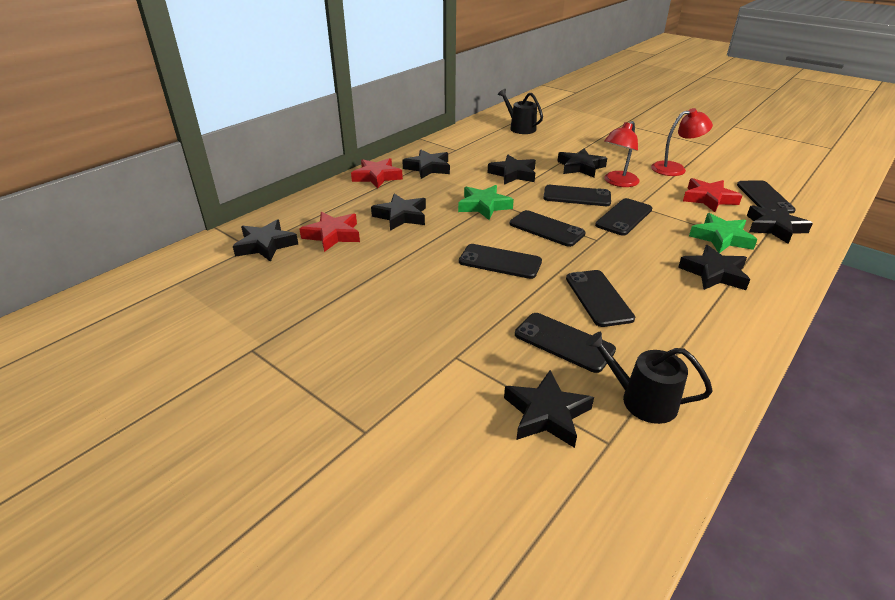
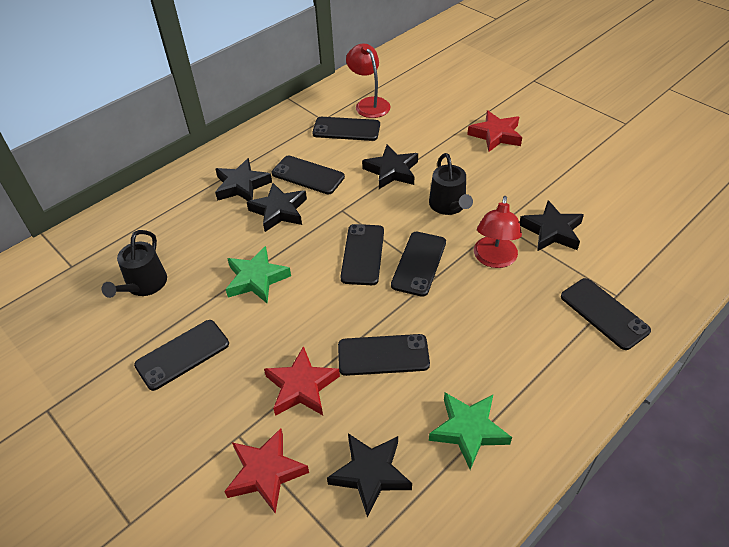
black star: 8 -> 5

